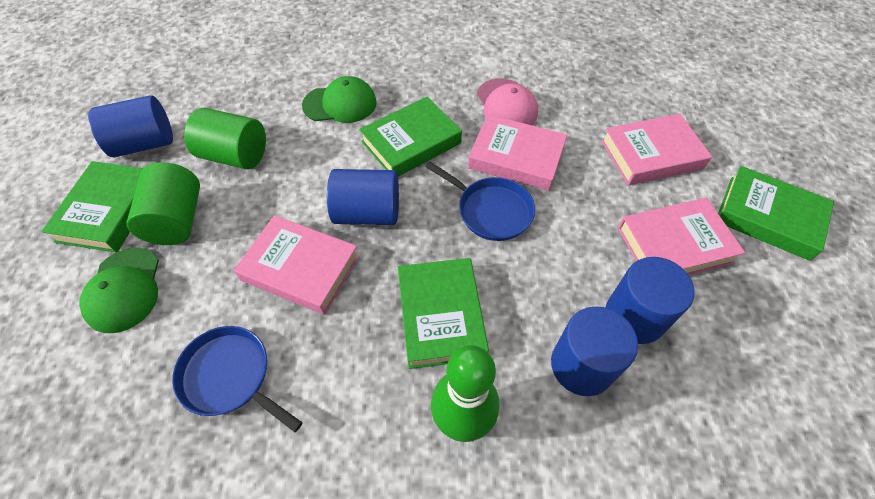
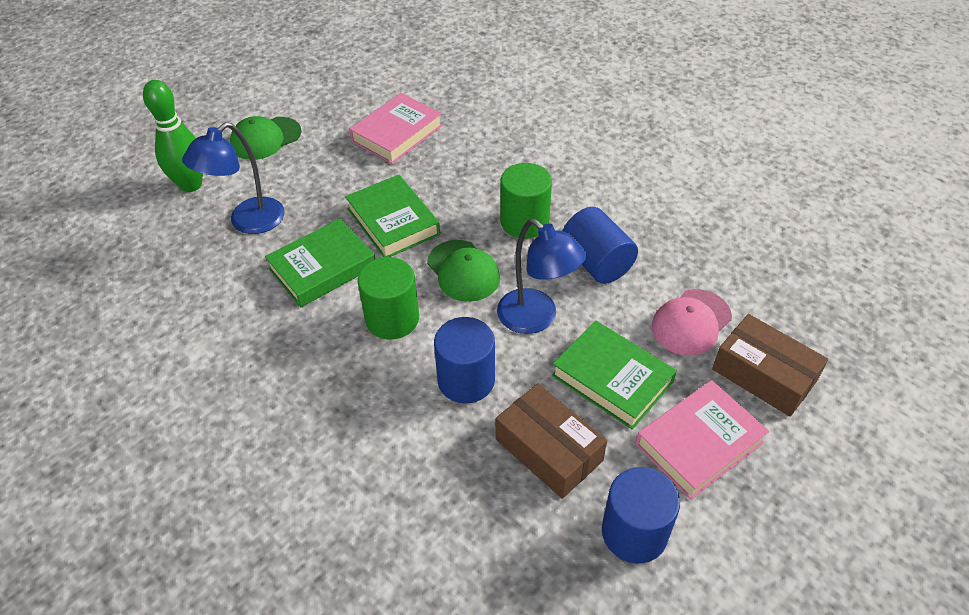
blue cylinder: 4 -> 3
blue lamp: 0 -> 2
blue pan: 2 -> 0
brown box: 0 -> 2
green book: 4 -> 3
pink book: 4 -> 2

